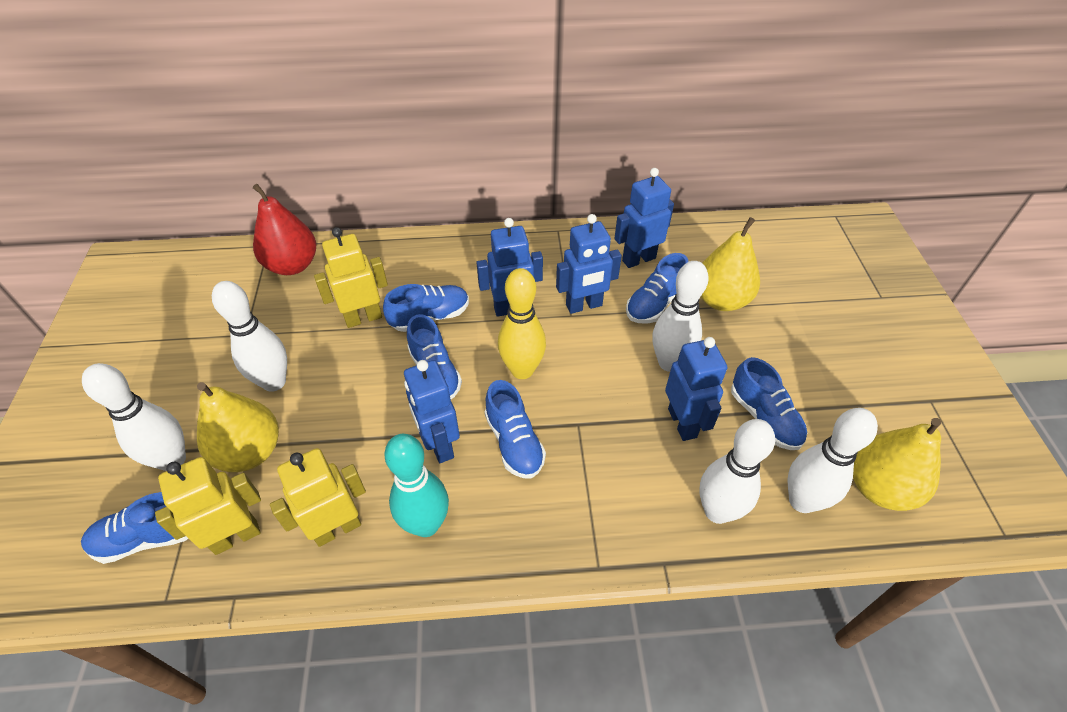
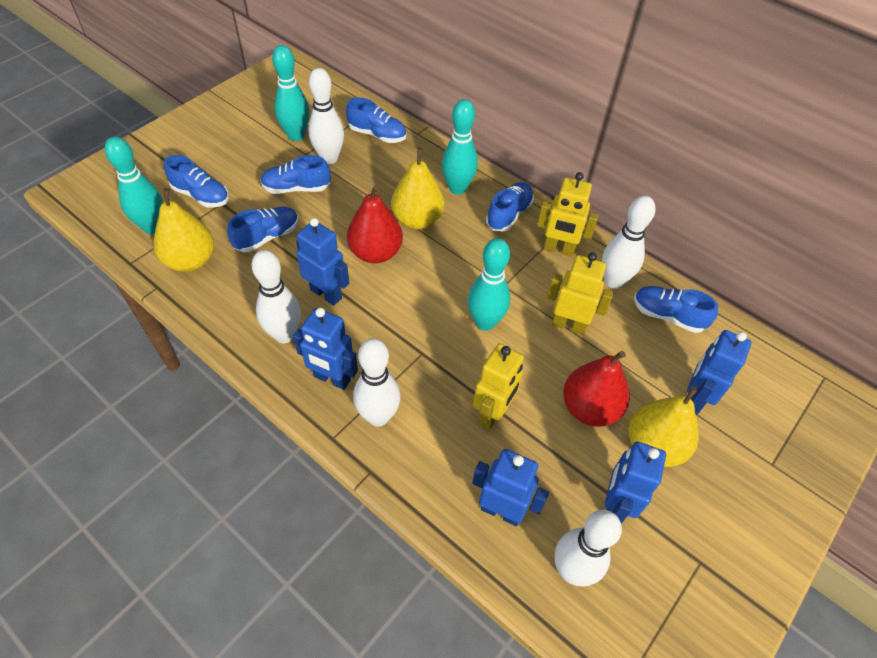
red pear: 1 -> 2
turquoise bowling pin: 1 -> 4
yellow bowling pin: 1 -> 0

